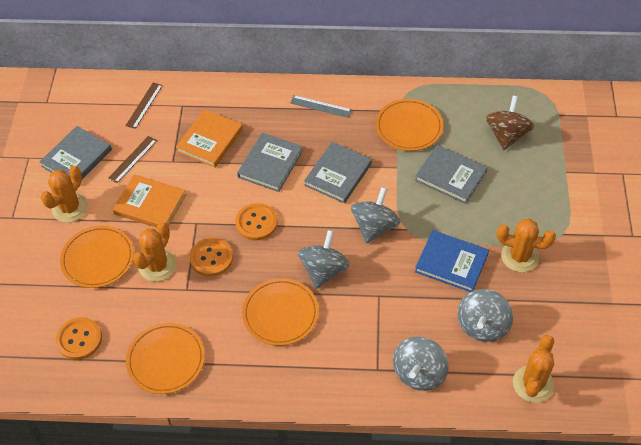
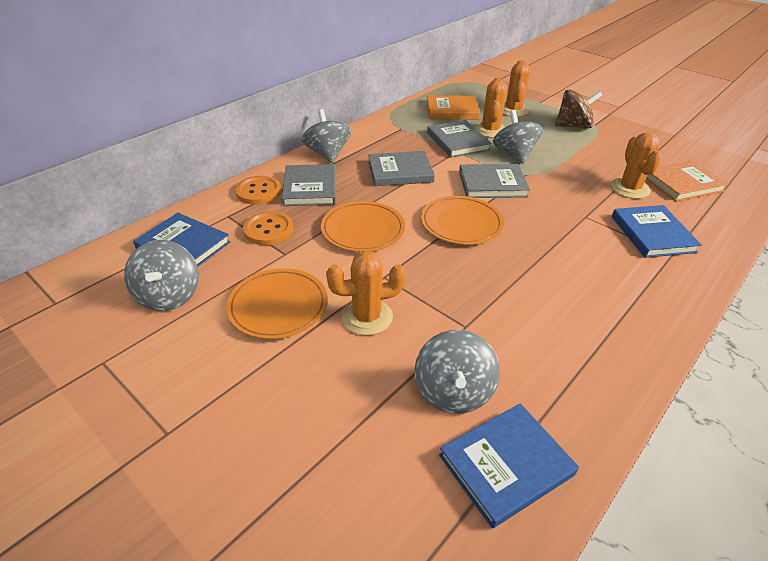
blue book: 1 -> 3
brown ruler: 2 -> 0
grey ruler: 1 -> 0
orange button: 3 -> 2
orange plate: 4 -> 3

